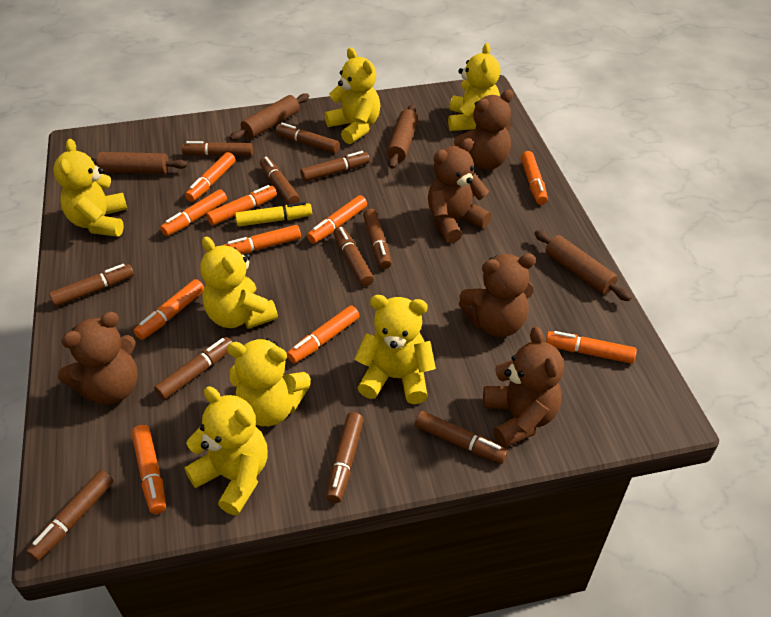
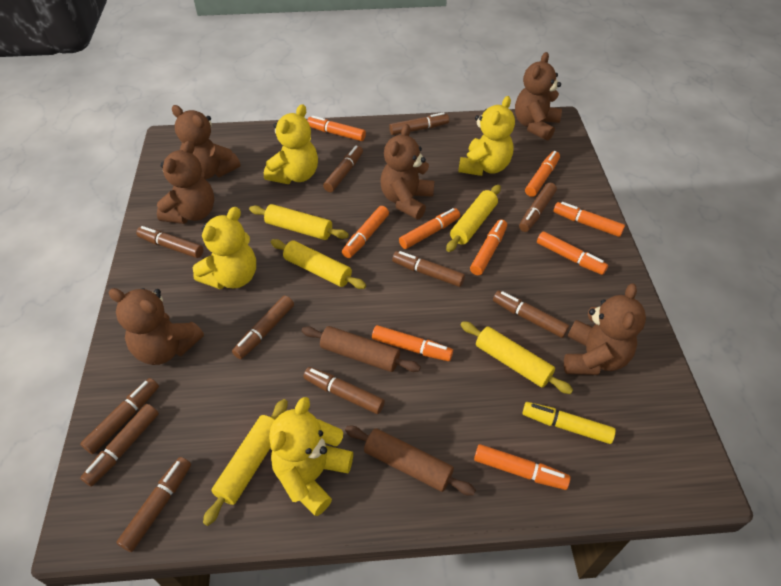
brown rolling pin: 4 -> 2
brown teddy bear: 5 -> 6
orange marker: 10 -> 9
yellow rolling pin: 0 -> 5
yellow teddy bear: 7 -> 4

